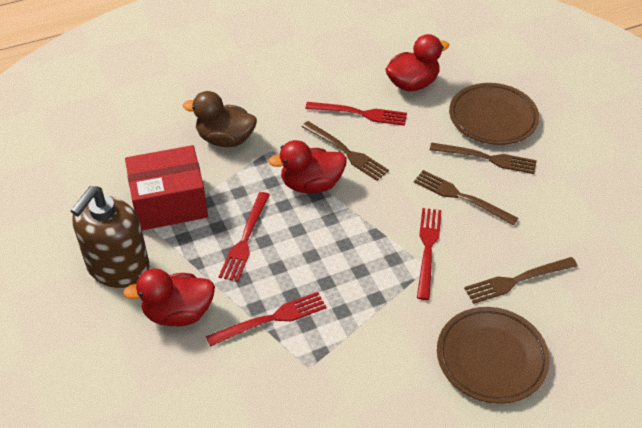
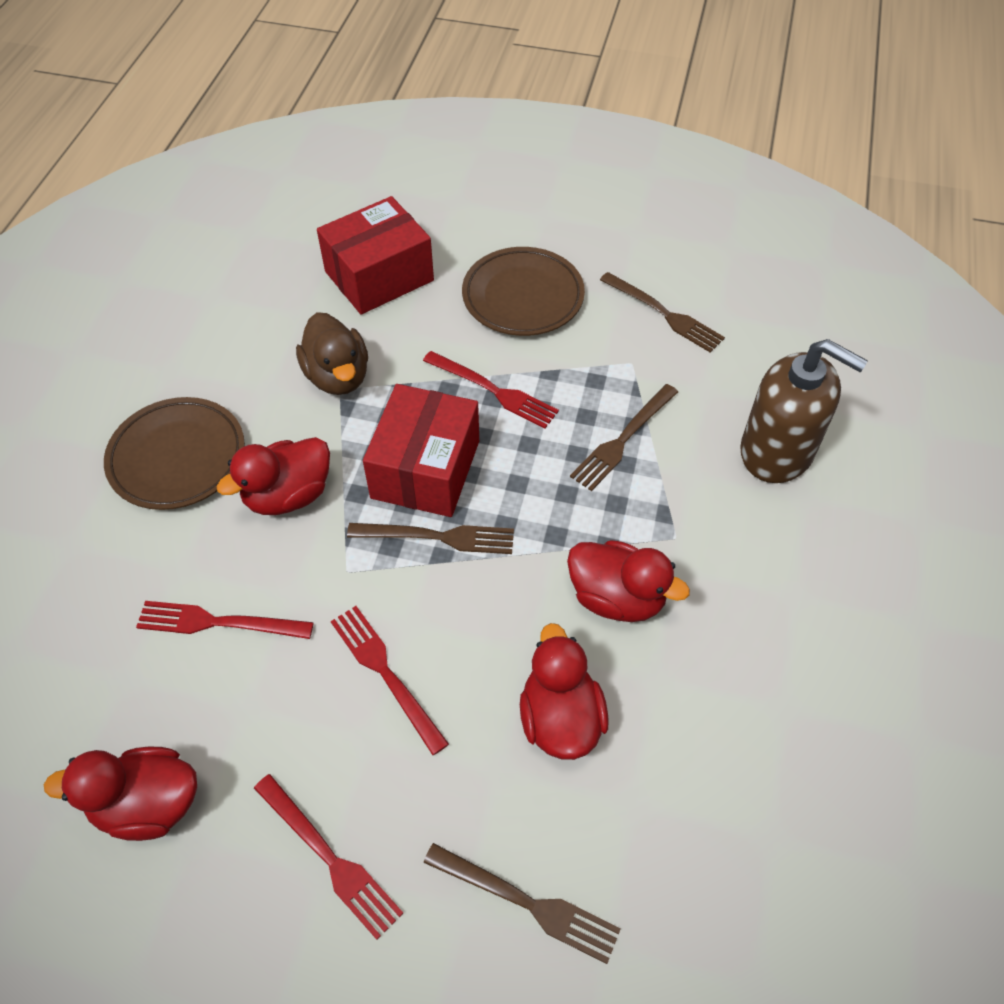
red box: 1 -> 2
red duck: 3 -> 4

